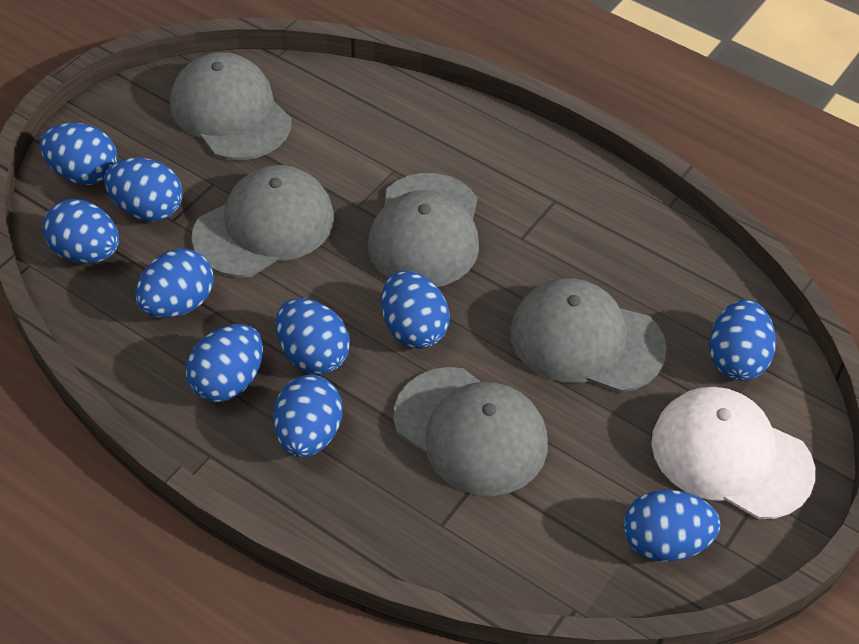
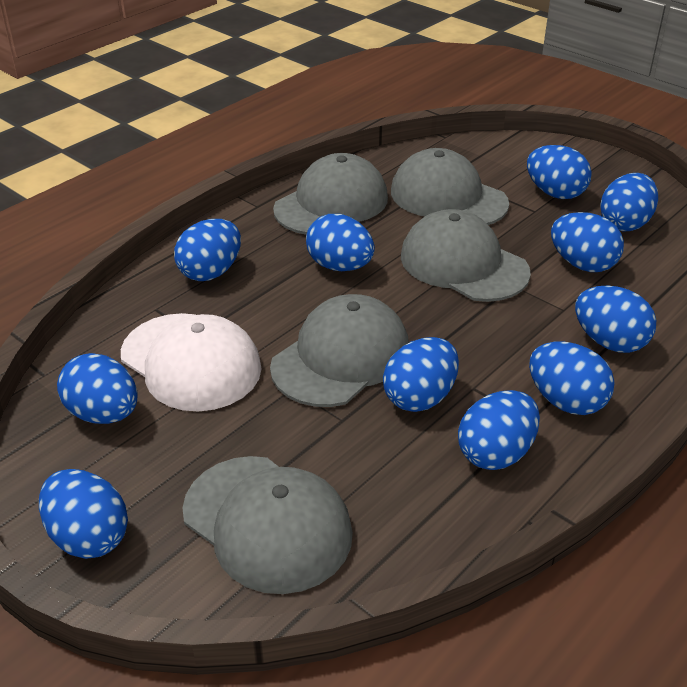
blue egg: 10 -> 11

